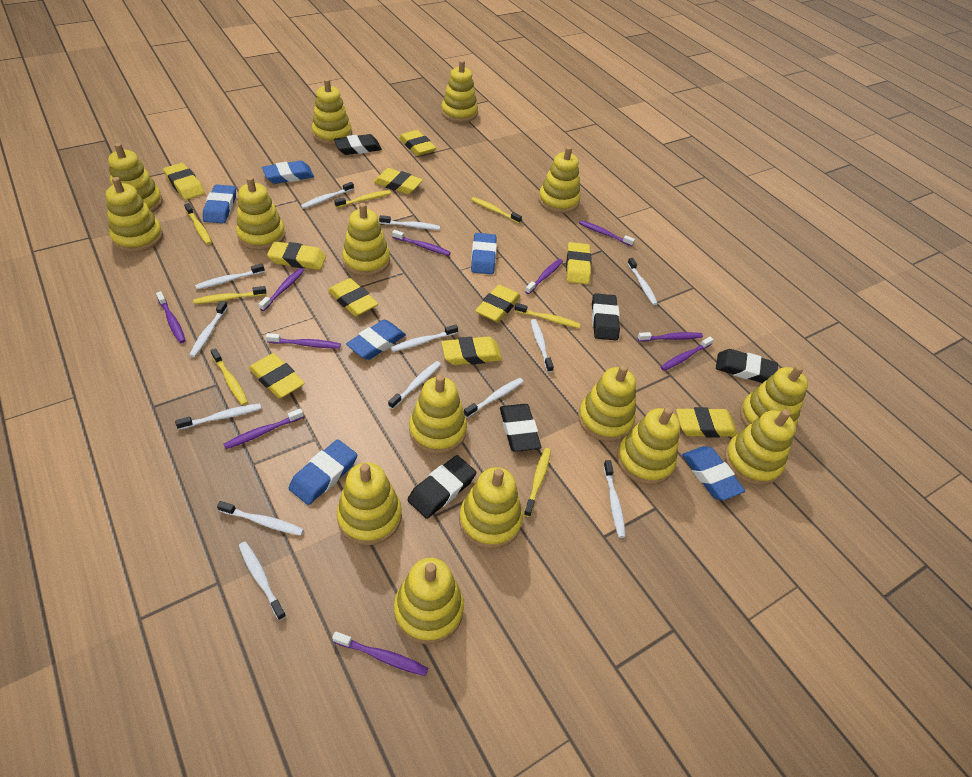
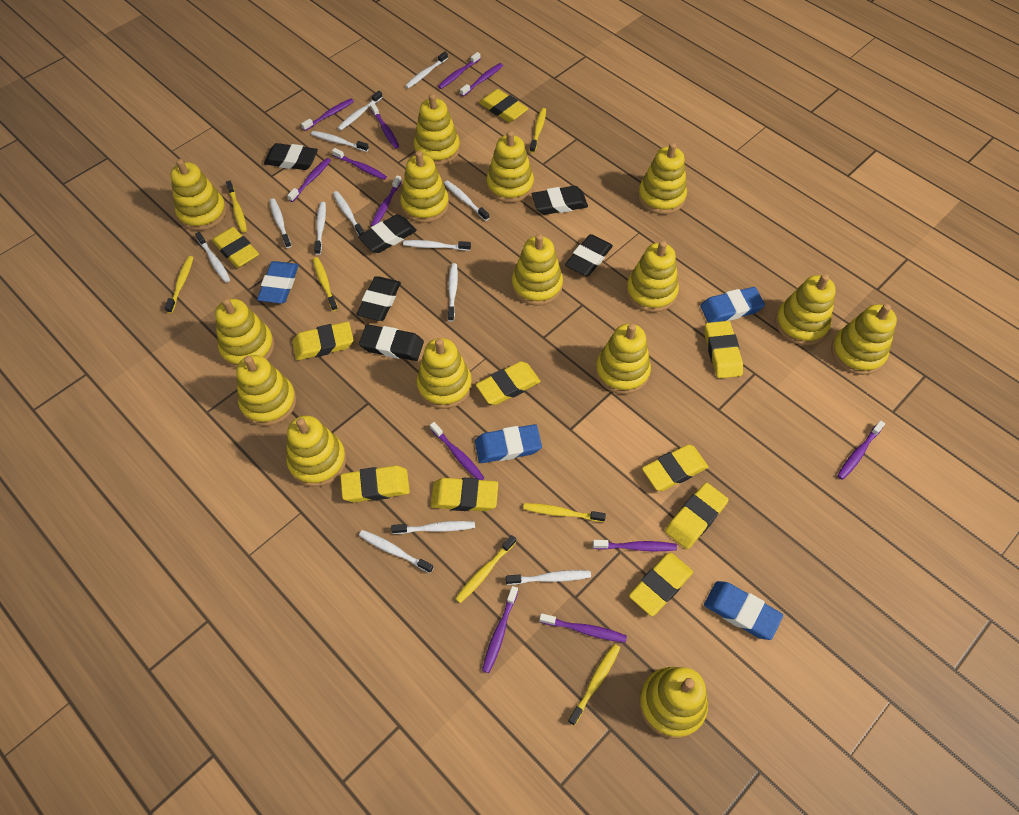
black eraser: 5 -> 6
blue eraser: 6 -> 4
purple toothbrush: 10 -> 12

